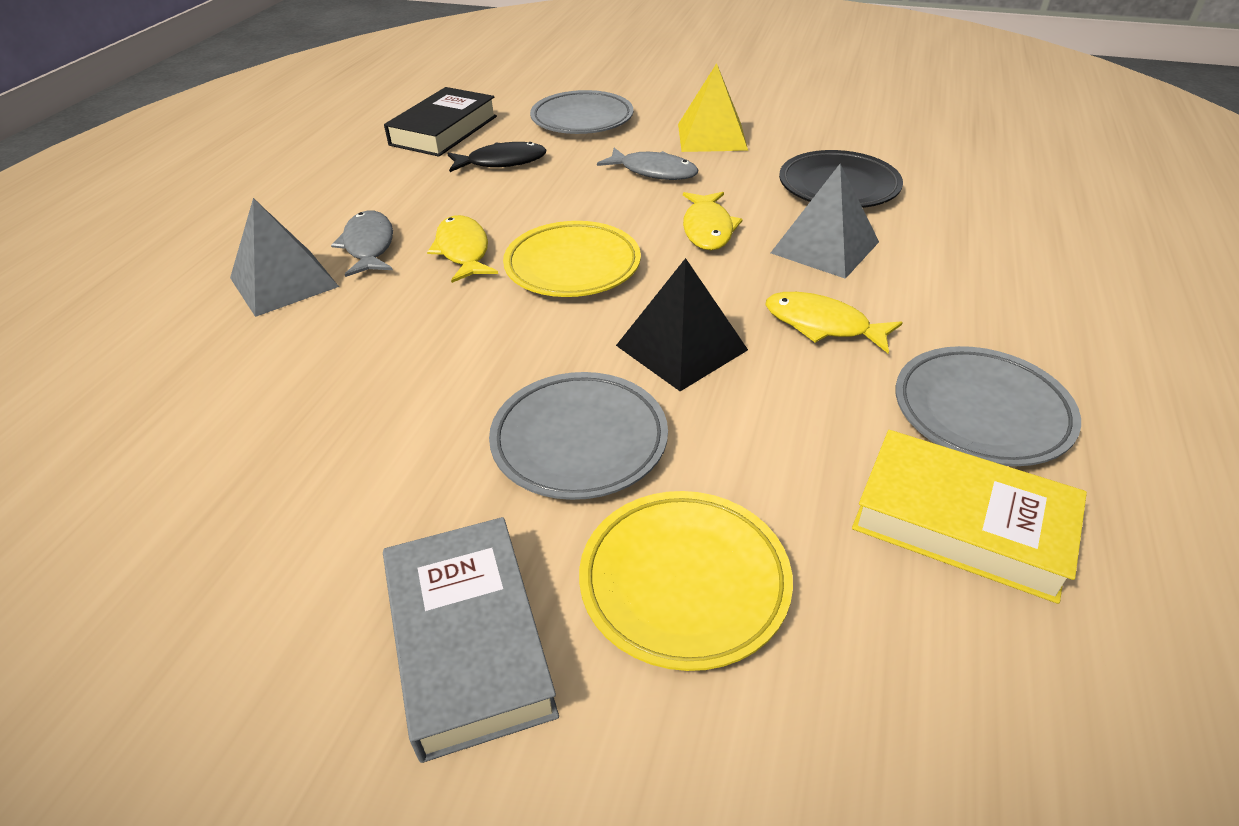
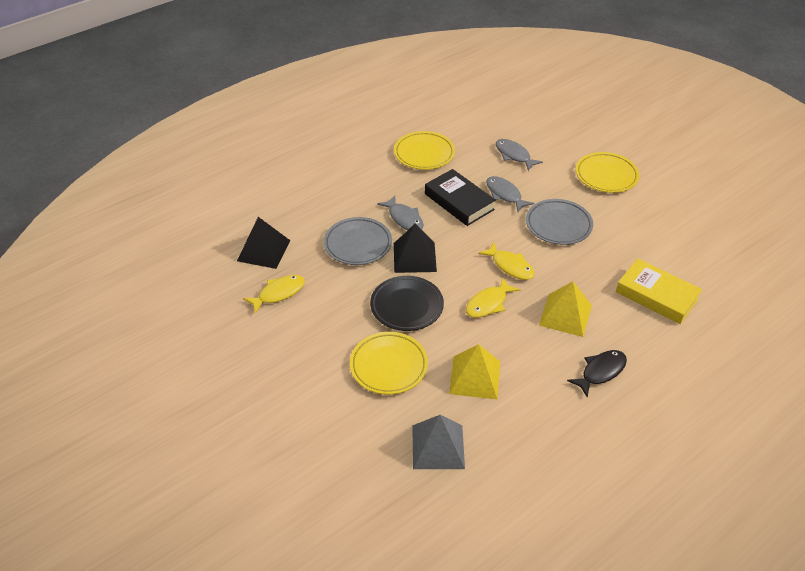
black pyramid: 1 -> 2
grey book: 1 -> 0
grey fish: 2 -> 3
grey plate: 3 -> 2
grey pyramid: 2 -> 1
yellow plate: 2 -> 3
yellow pyramid: 1 -> 2

